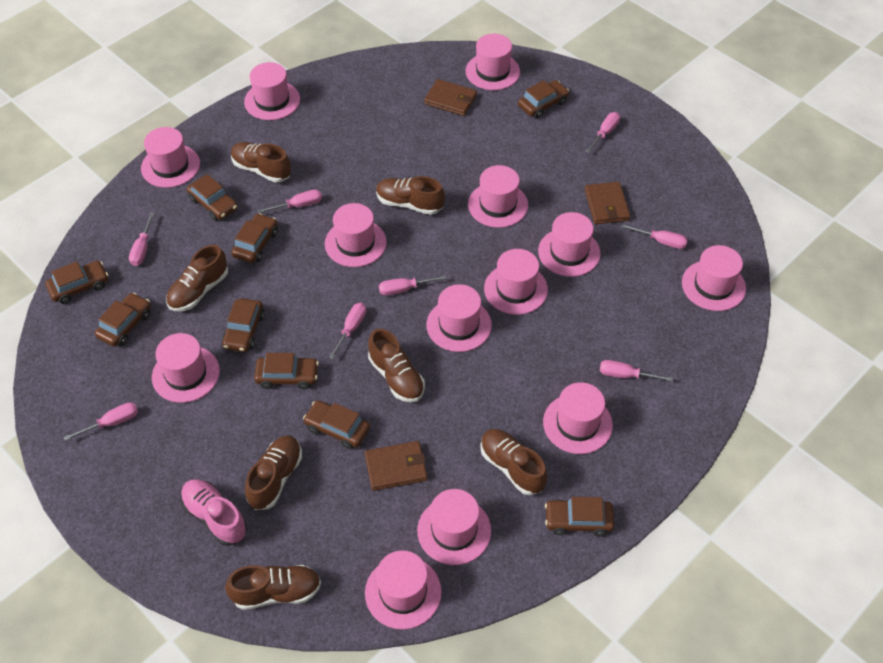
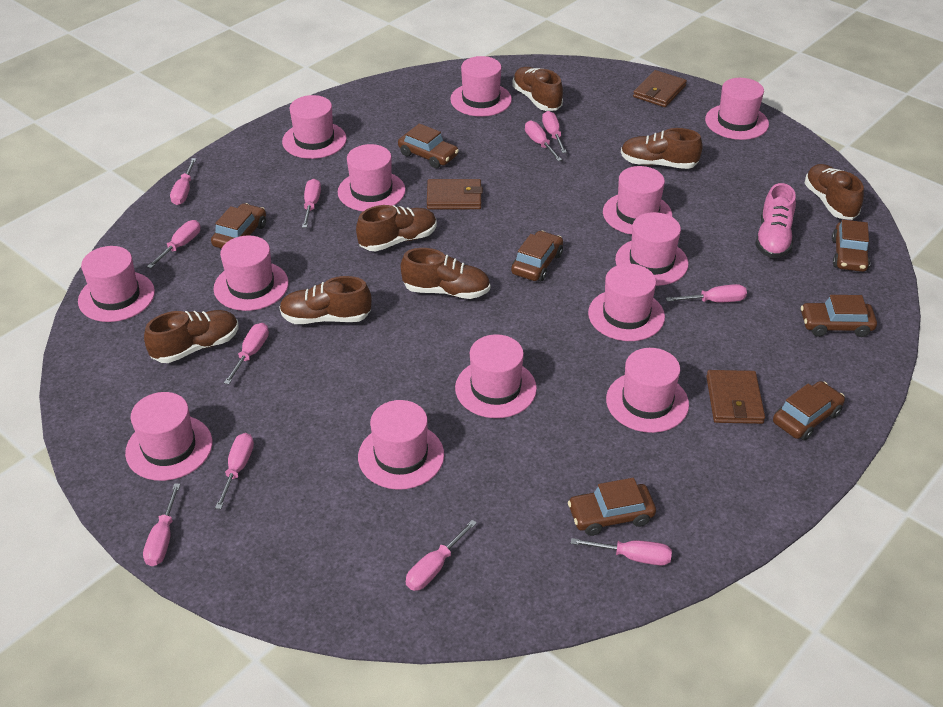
brown car: 9 -> 7
pink screwdriver: 8 -> 11

